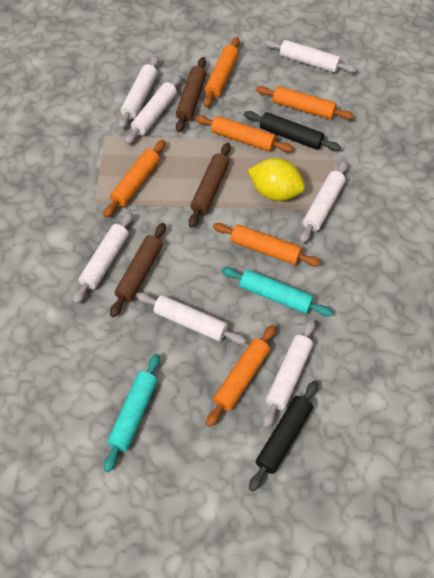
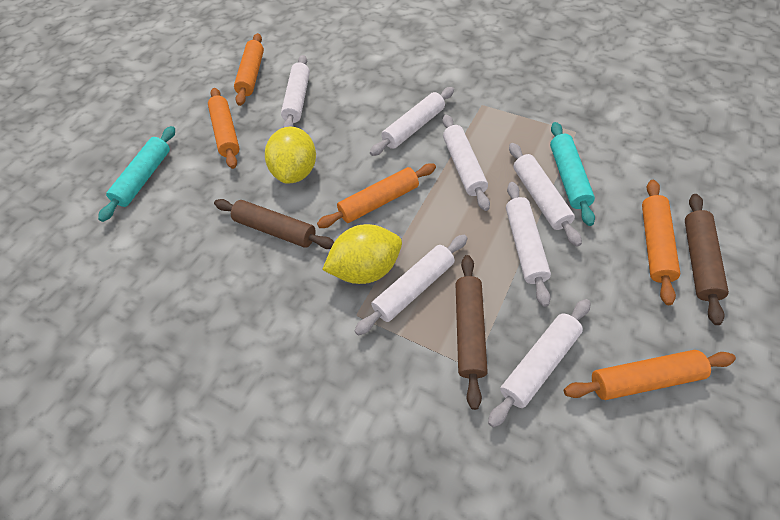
black rolling pin: 2 -> 0
orange rolling pin: 6 -> 5
yellow lemon: 1 -> 2

